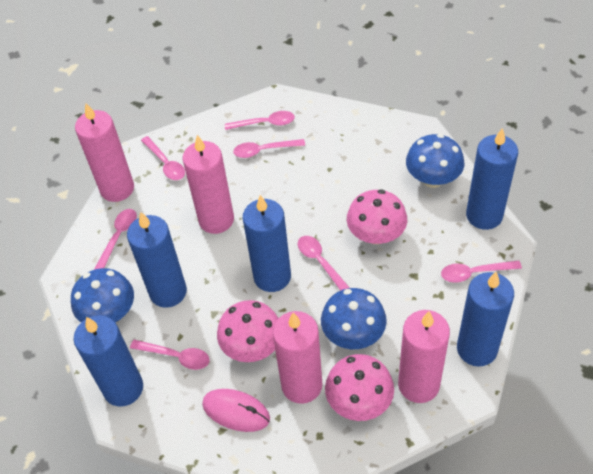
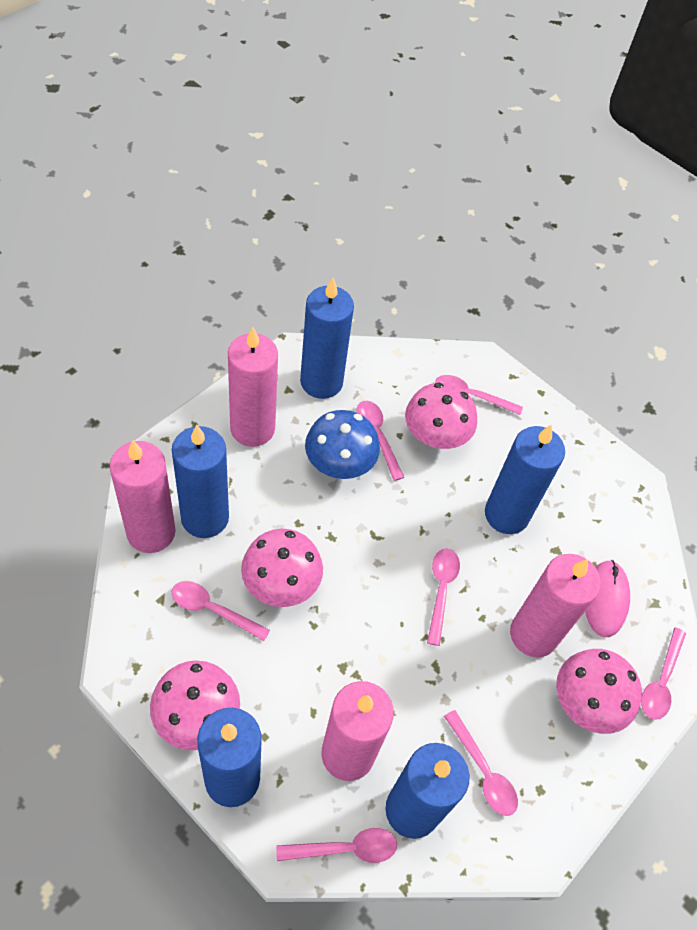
blue mushroom: 3 -> 1
pink mushroom: 3 -> 4

